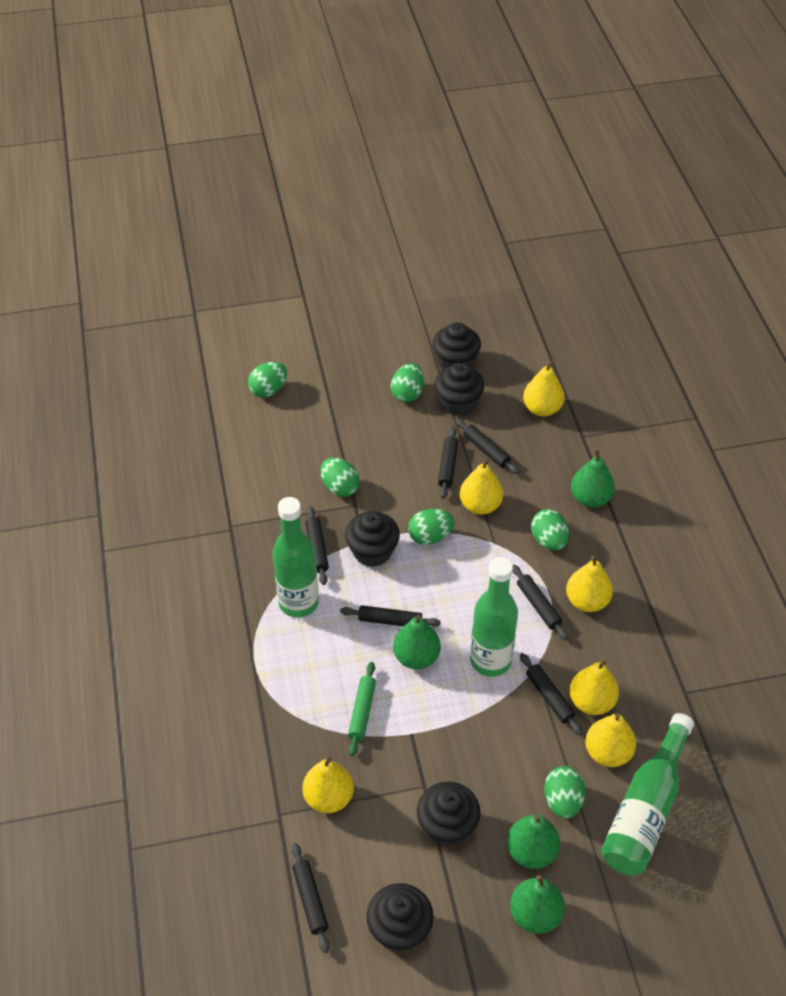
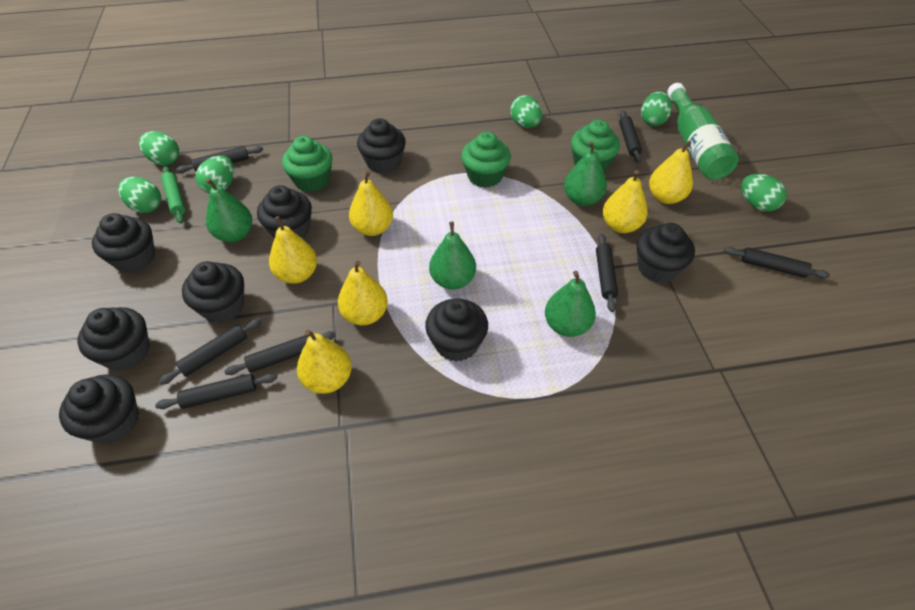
black cupcake: 5 -> 8
green bottle: 3 -> 1
green cupcake: 0 -> 3

